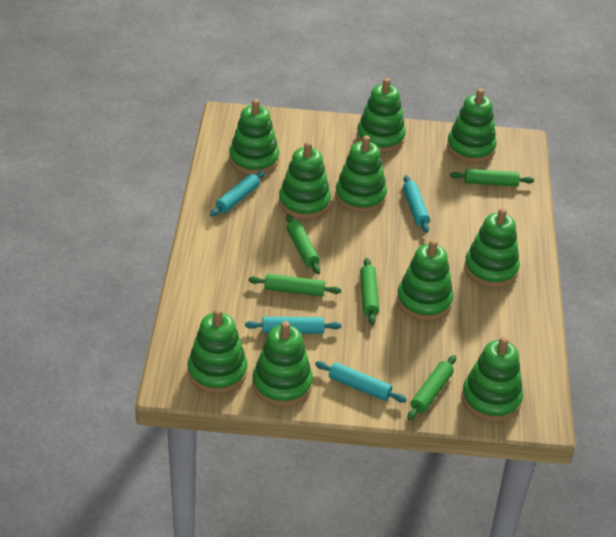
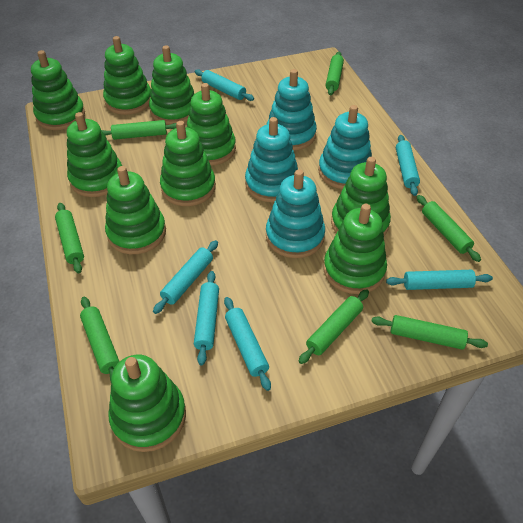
green rolling pin: 5 -> 7
turquoise rolling pin: 4 -> 6
turquoise stacking toy: 0 -> 4

